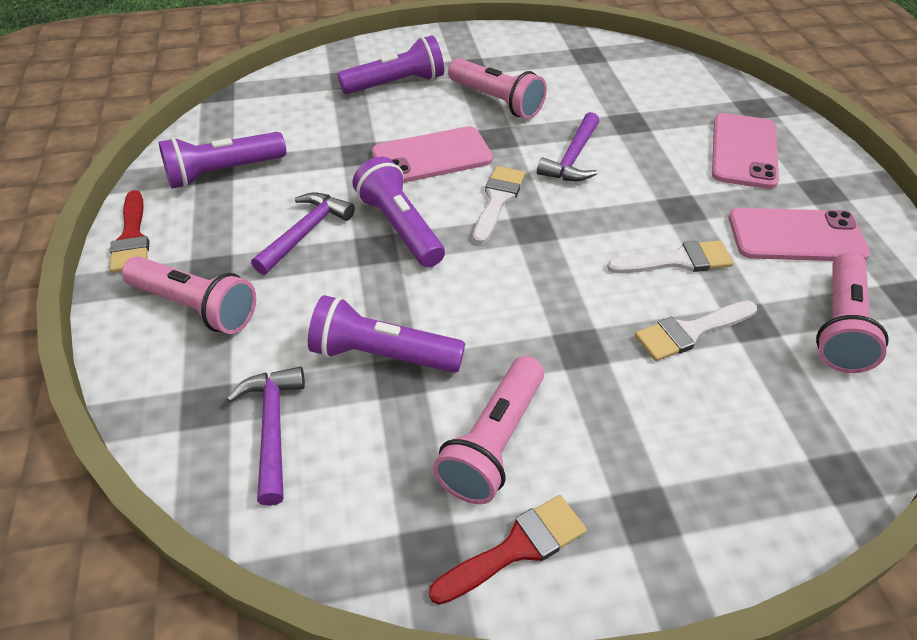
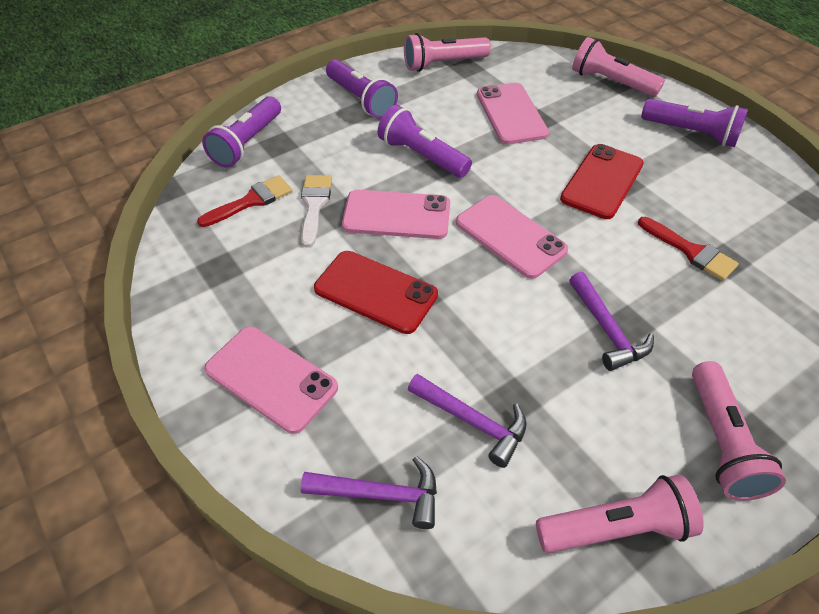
pink phone: 3 -> 4
red phone: 0 -> 2
white brush: 3 -> 1

